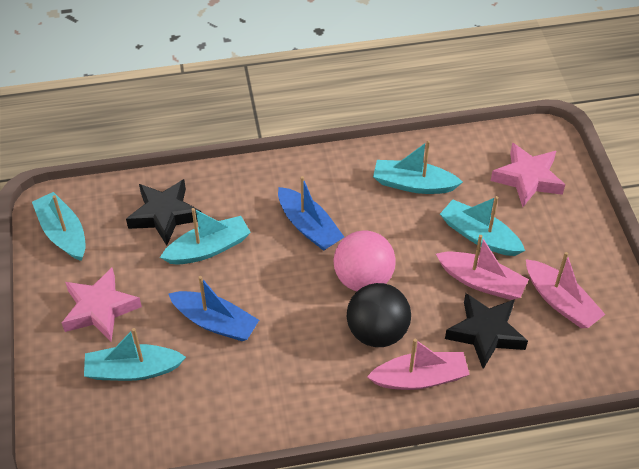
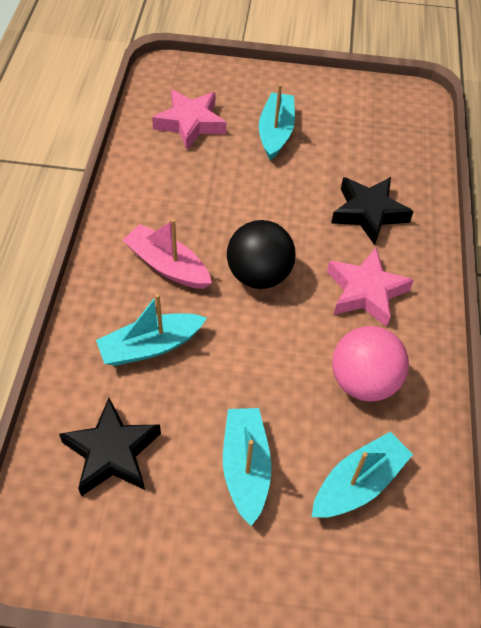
blue boat: 2 -> 0
pink boat: 3 -> 1
turquoise boat: 5 -> 4

